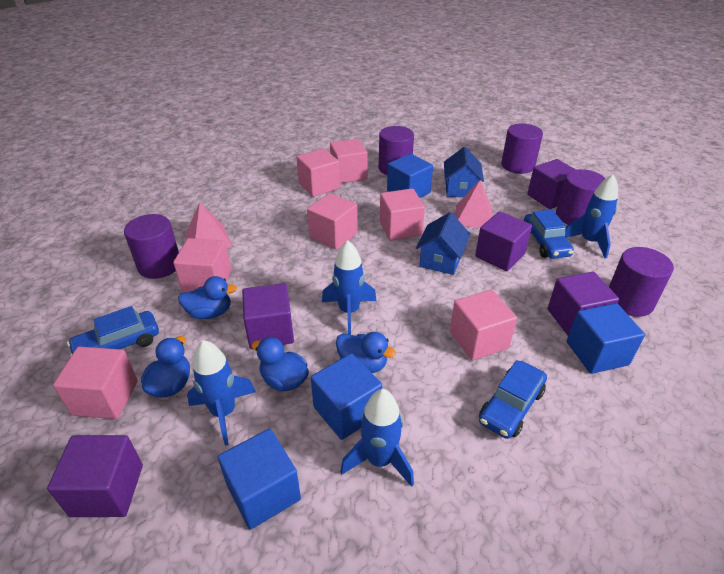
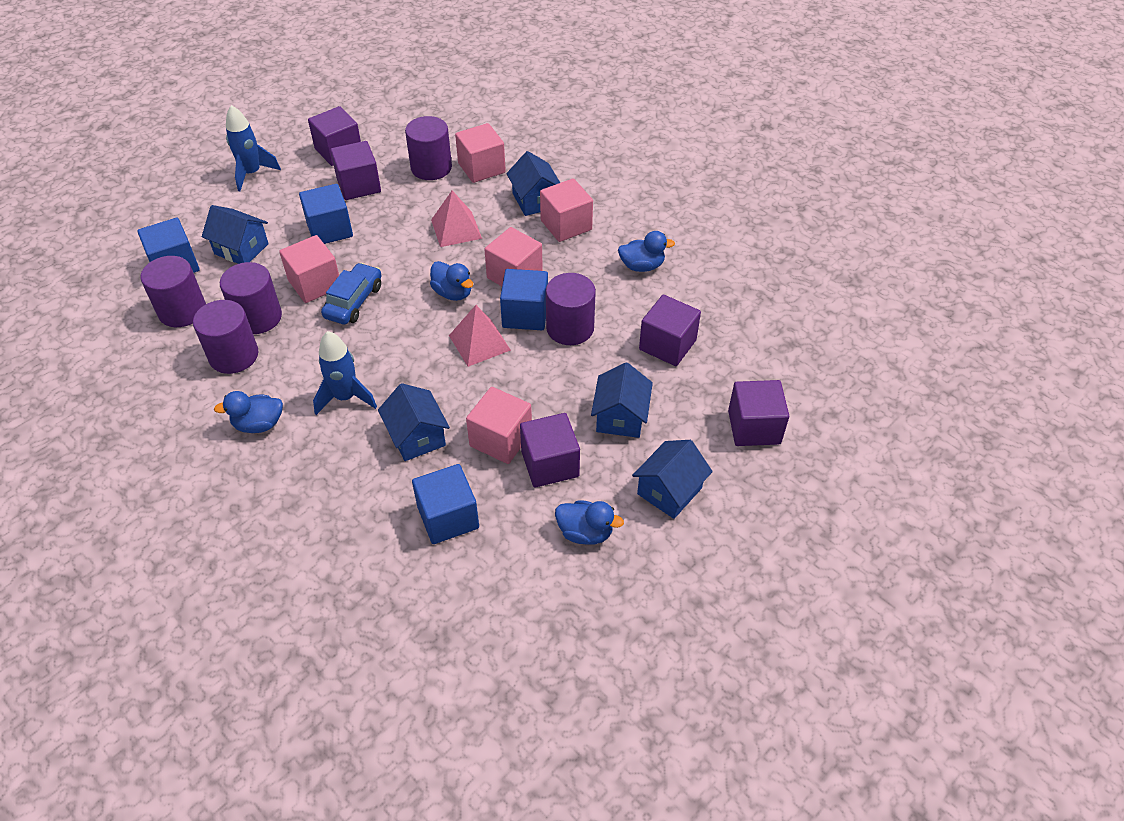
blue car: 3 -> 1
blue house: 2 -> 5
blue rocket: 4 -> 2
pink cube: 7 -> 5

